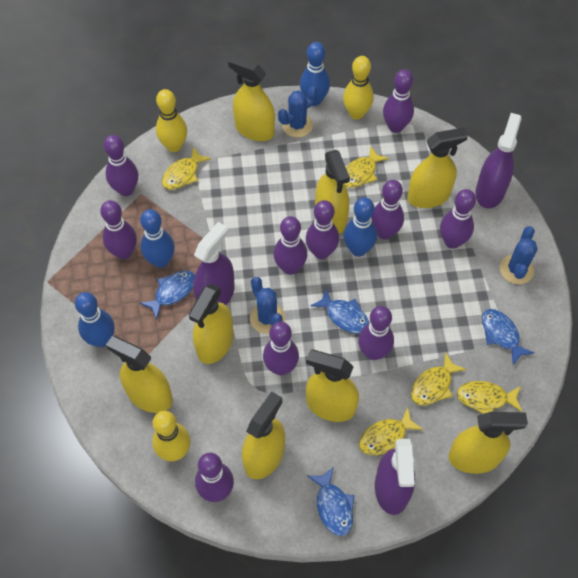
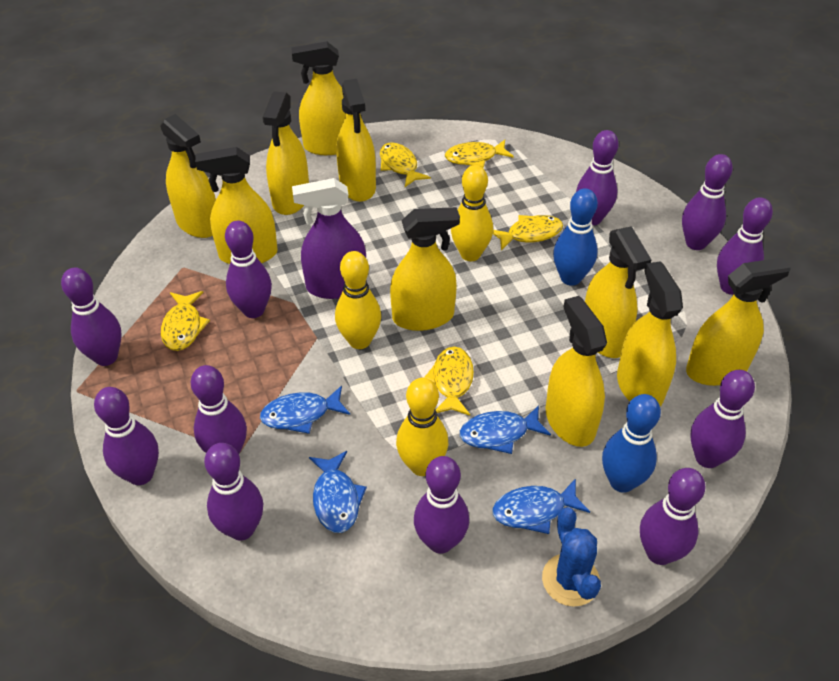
blue bowling pin: 4 -> 2
blue cactus: 3 -> 1
purple bowling pin: 10 -> 11
purple spray bottle: 3 -> 1
yellow spray bottle: 8 -> 10

